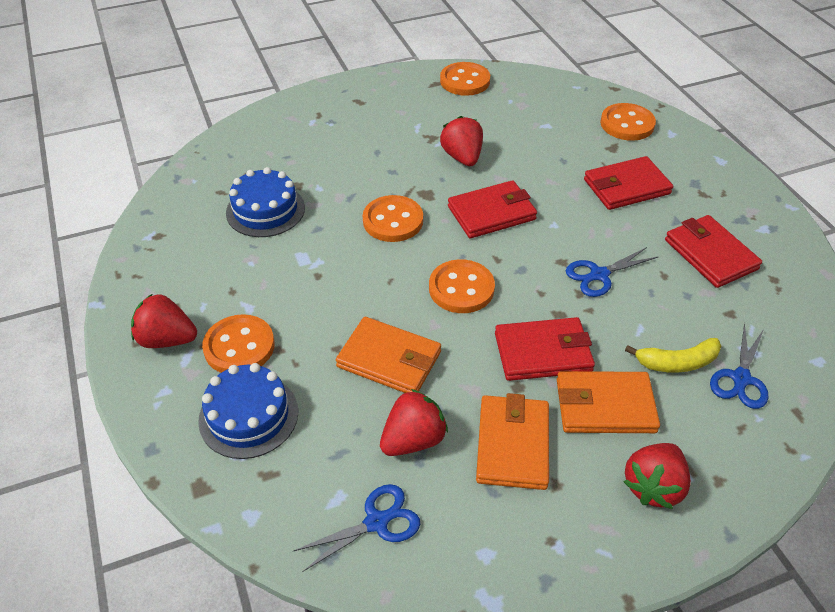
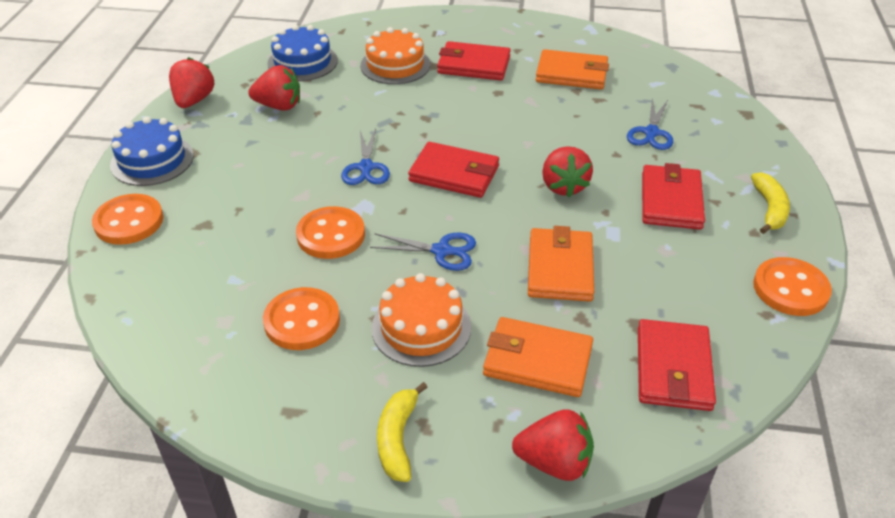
orange button: 5 -> 4
orange cake: 0 -> 2
yellow banana: 1 -> 2

